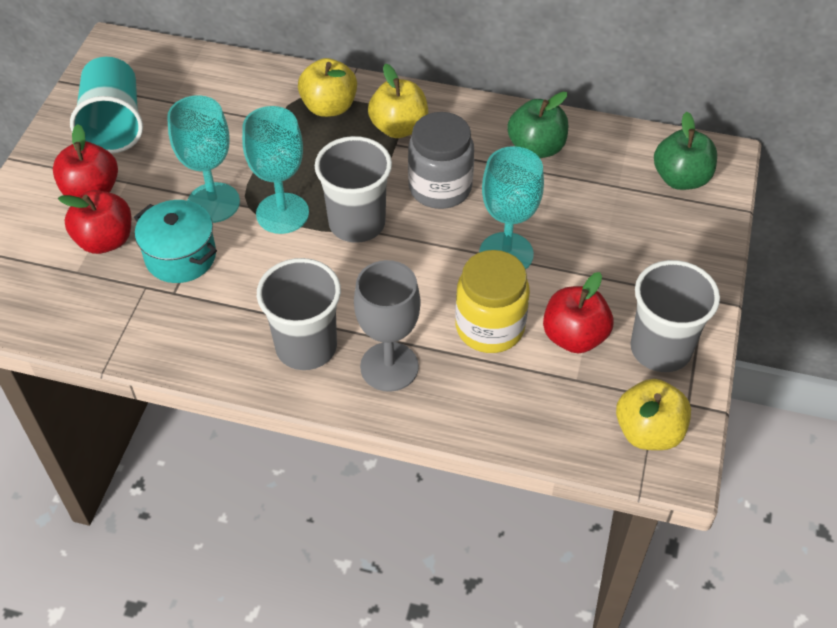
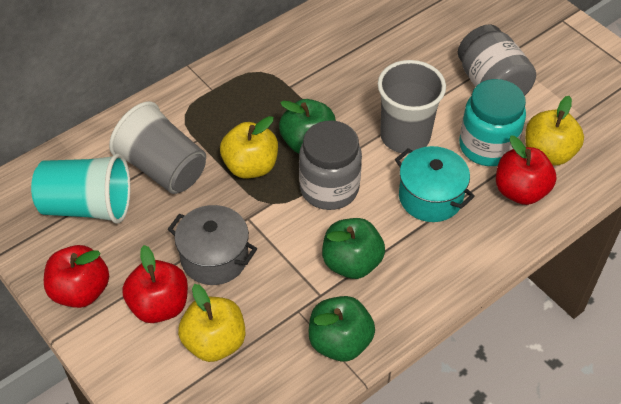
green apple: 2 -> 3
grey cup: 3 -> 2
grey goblet: 1 -> 0
grey jar: 1 -> 2
grey pot: 0 -> 1
turquoise goblet: 3 -> 0
turquoise jar: 0 -> 1
yellow jar: 1 -> 0

